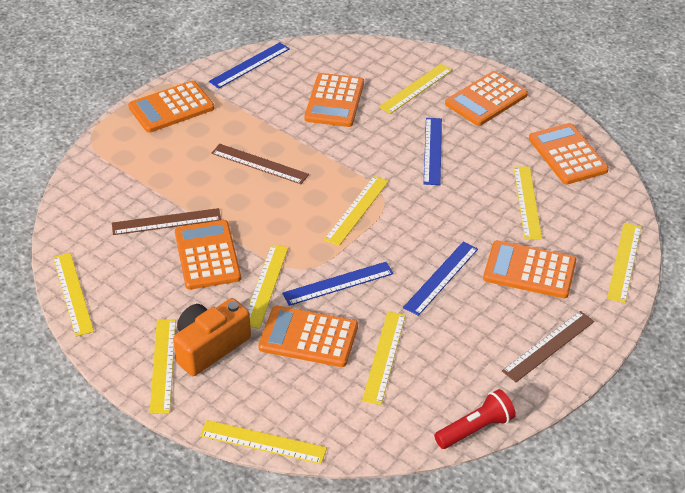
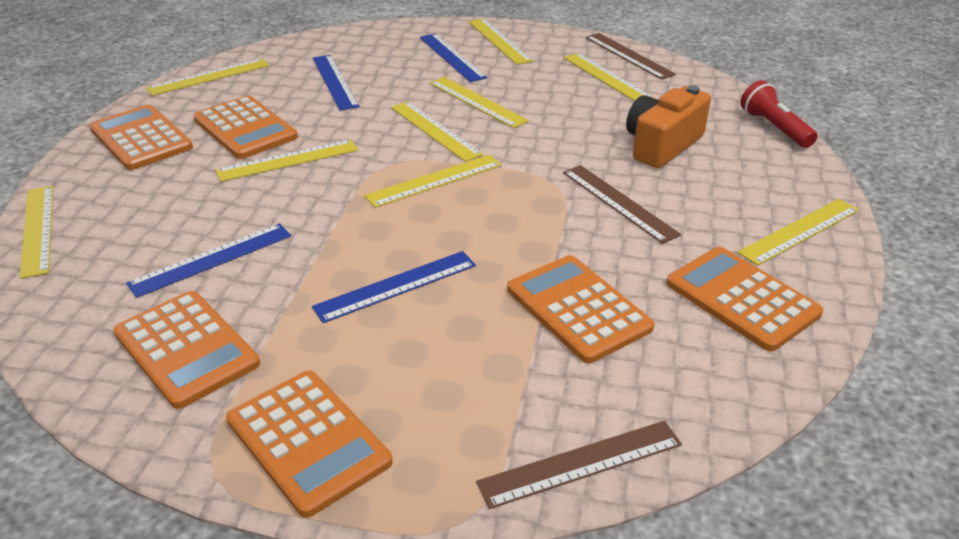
orange calculator: 7 -> 6

